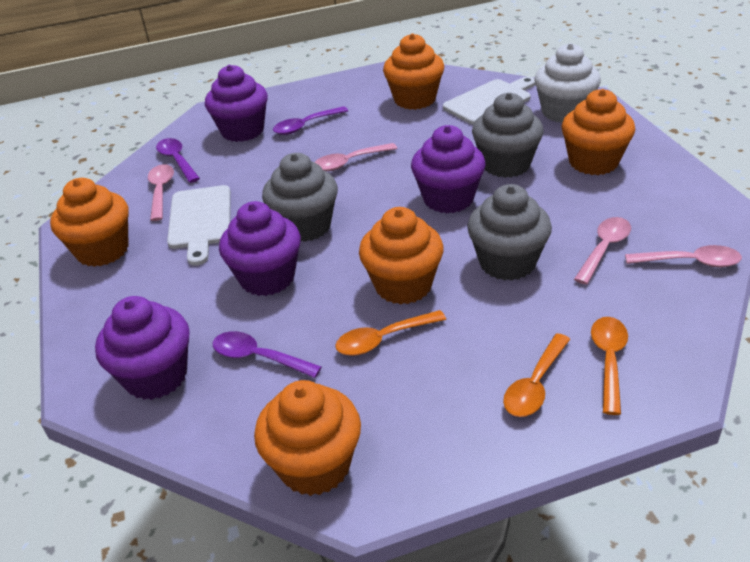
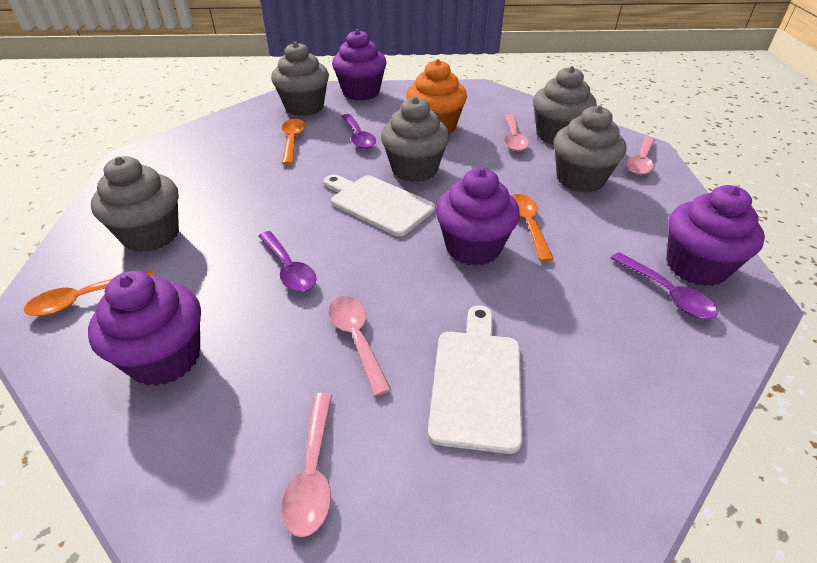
grey cupcake: 3 -> 5
orange cupcake: 5 -> 1
white cupcake: 1 -> 0

